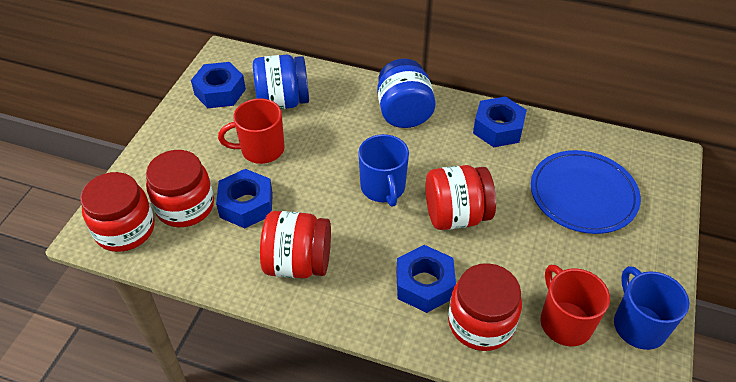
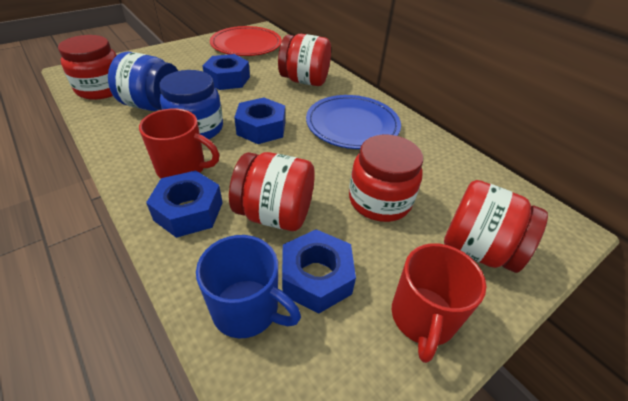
blue mug: 2 -> 1
red plate: 0 -> 1

